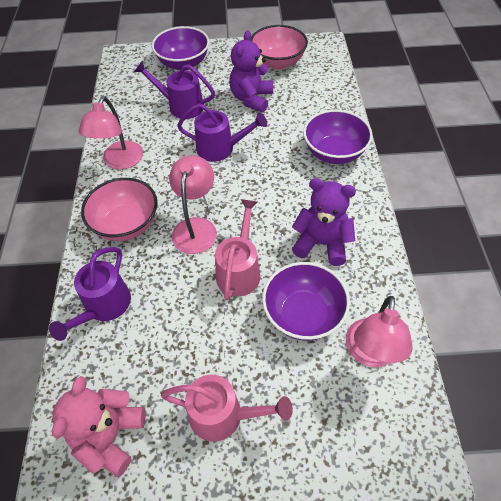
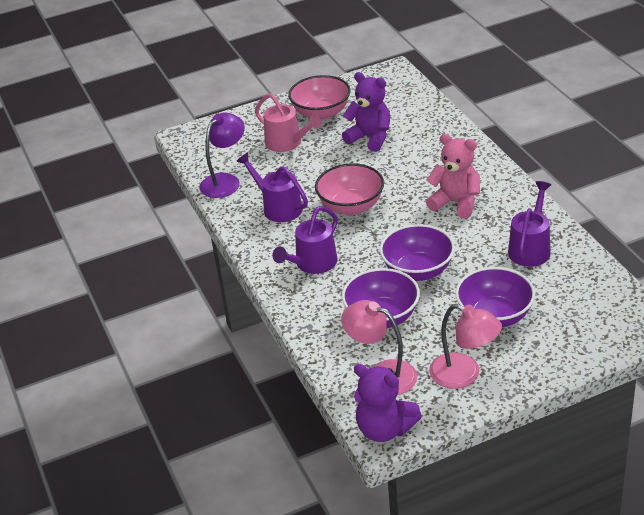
pink lamp: 3 -> 2
pink watering can: 2 -> 1
purple lamp: 0 -> 1

